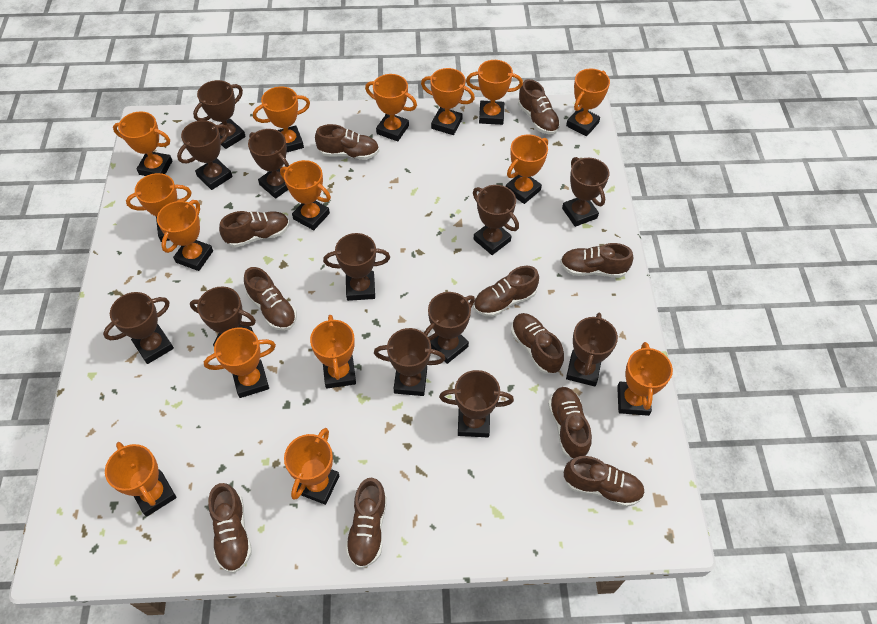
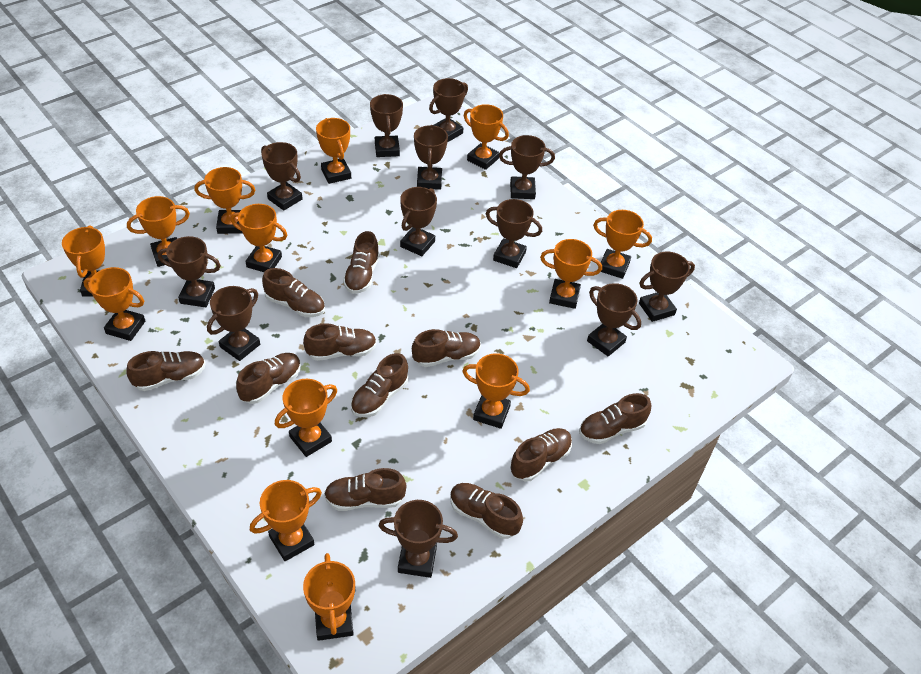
orange trophy: 15 -> 13

